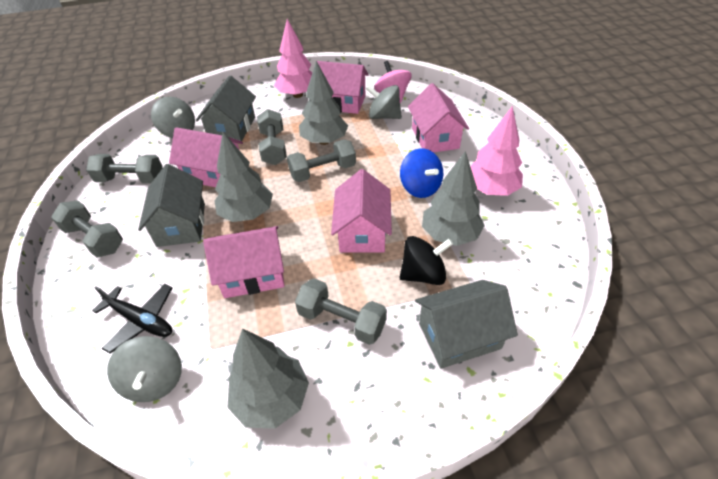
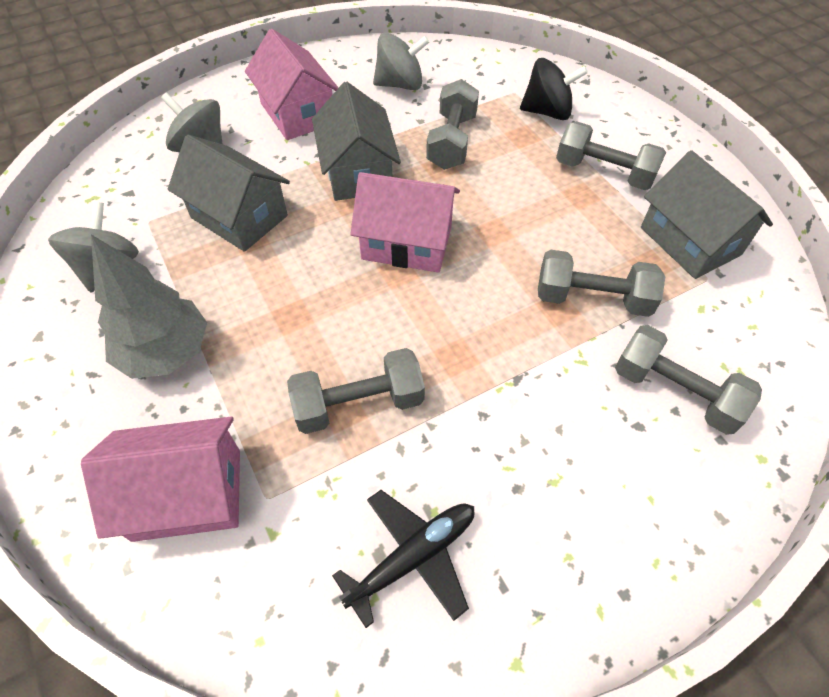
blue spinning top: 1 -> 0
grey tree: 4 -> 1
pink house: 5 -> 3
pink spinning top: 1 -> 0
pink tree: 2 -> 0

